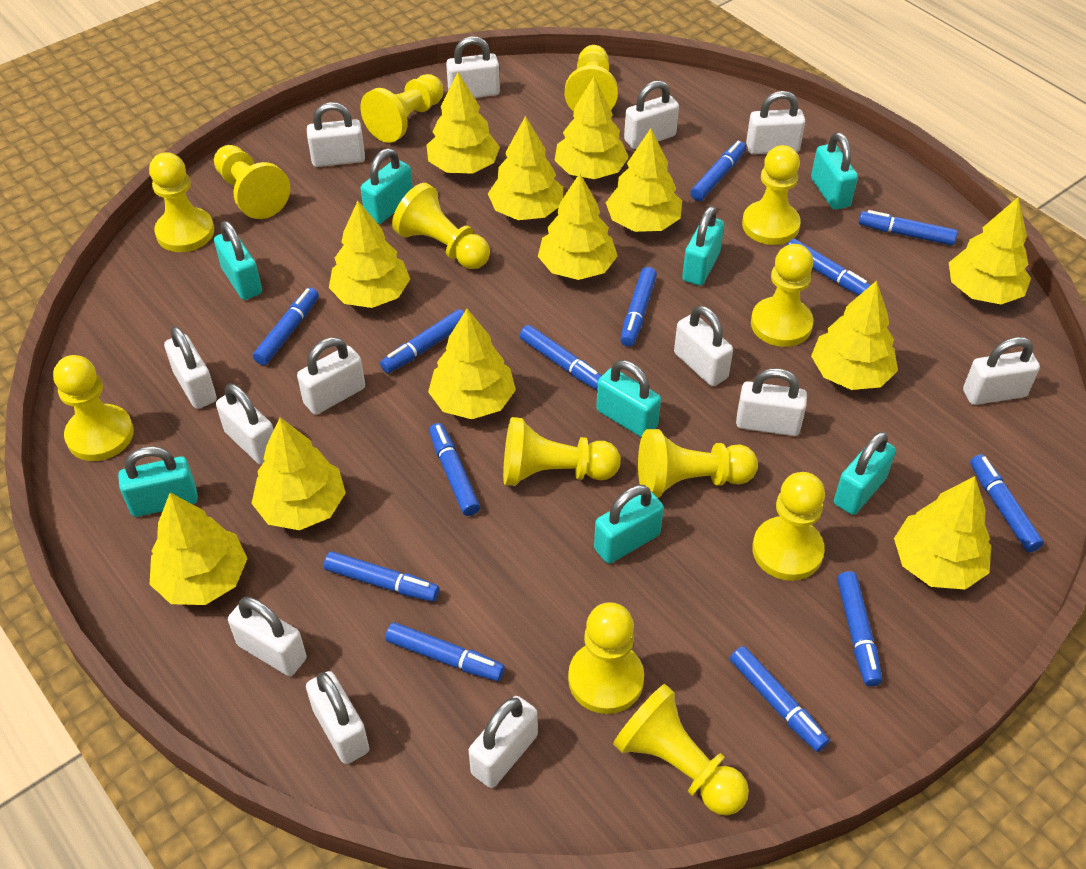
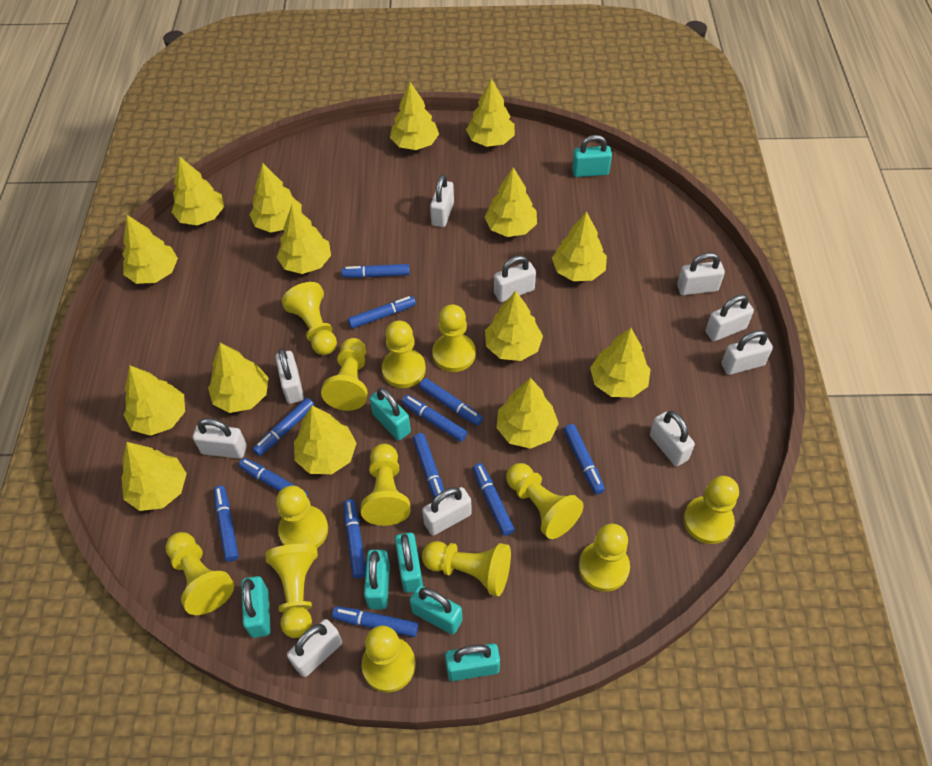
blue marker: 13 -> 12
turquoise padlock: 8 -> 7
white padlock: 13 -> 10
yellow tree: 12 -> 15

